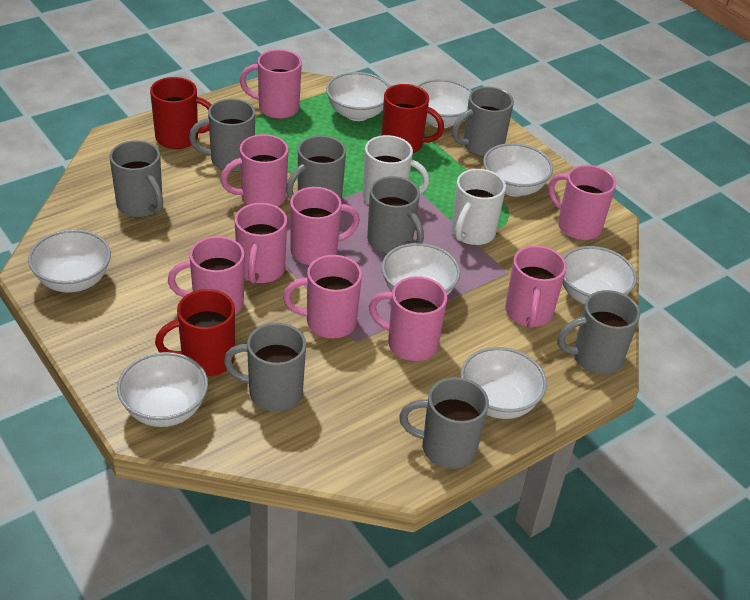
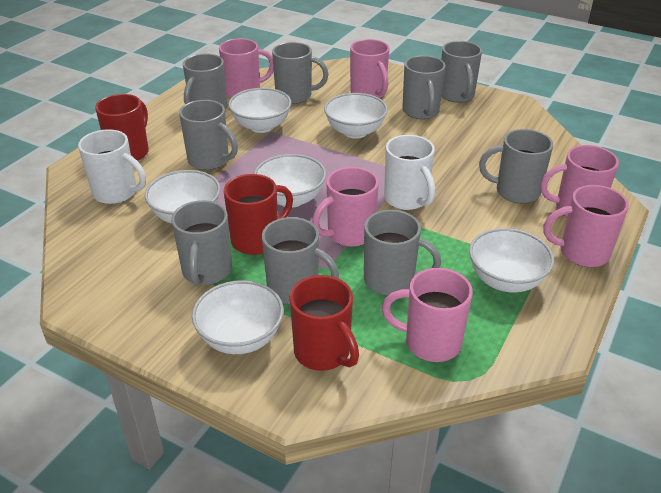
grey mug: 8 -> 9
pink mug: 9 -> 6
white bowl: 8 -> 6

